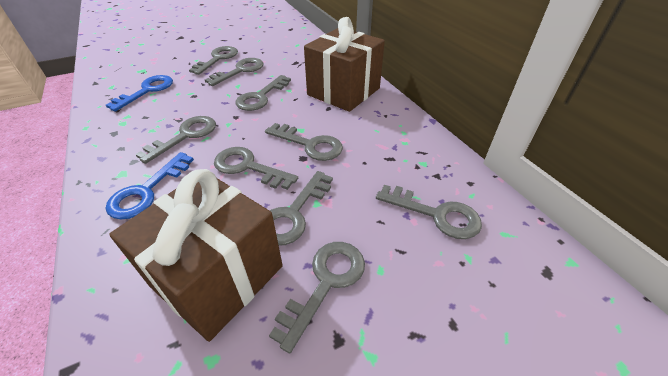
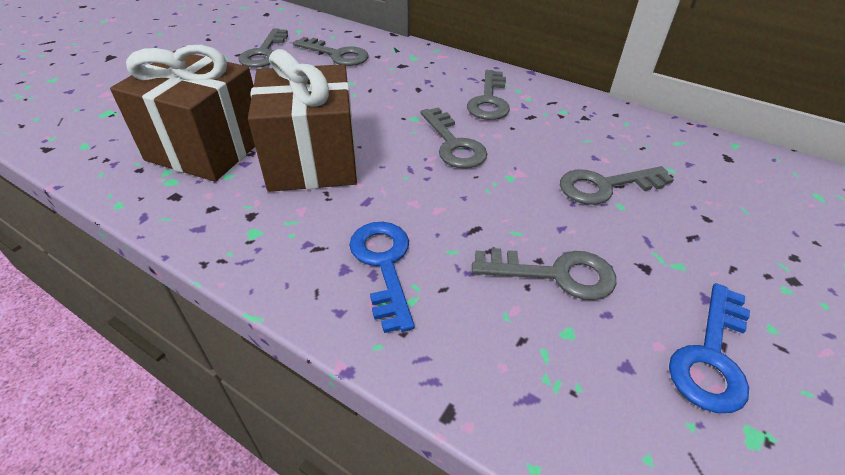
grey key: 9 -> 6

